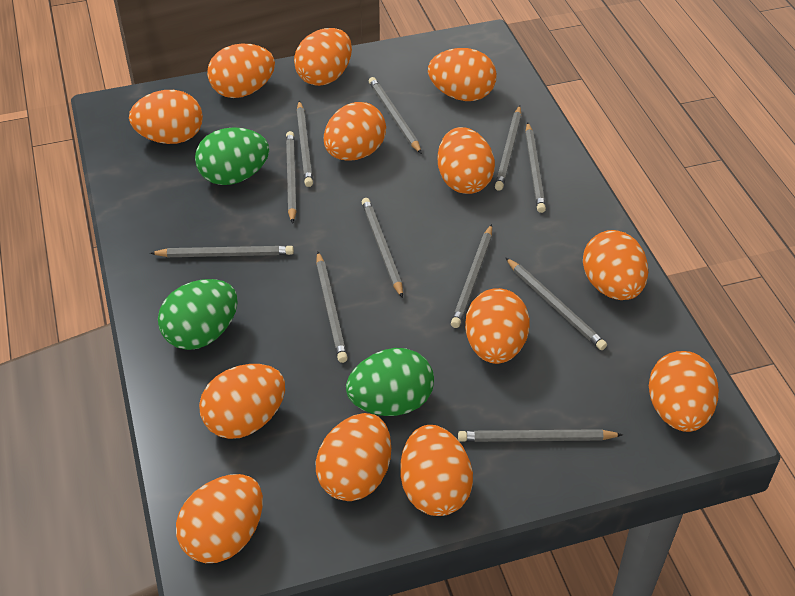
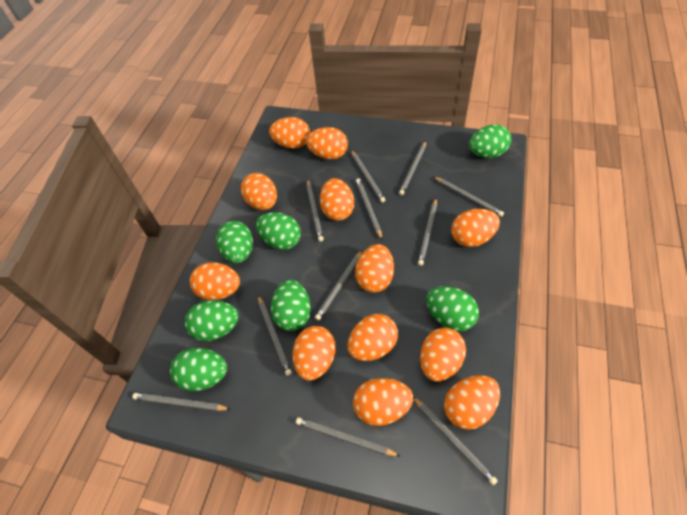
green egg: 3 -> 7
orange egg: 13 -> 12

